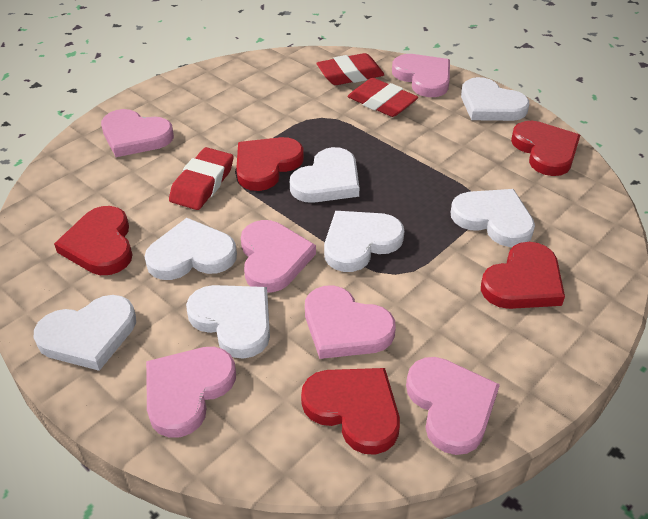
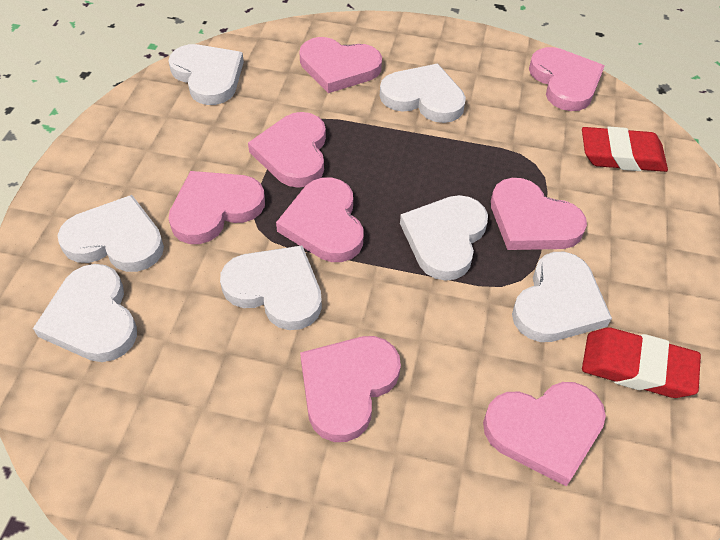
pink heart: 6 -> 8
red eraser: 3 -> 2
red heart: 5 -> 0

